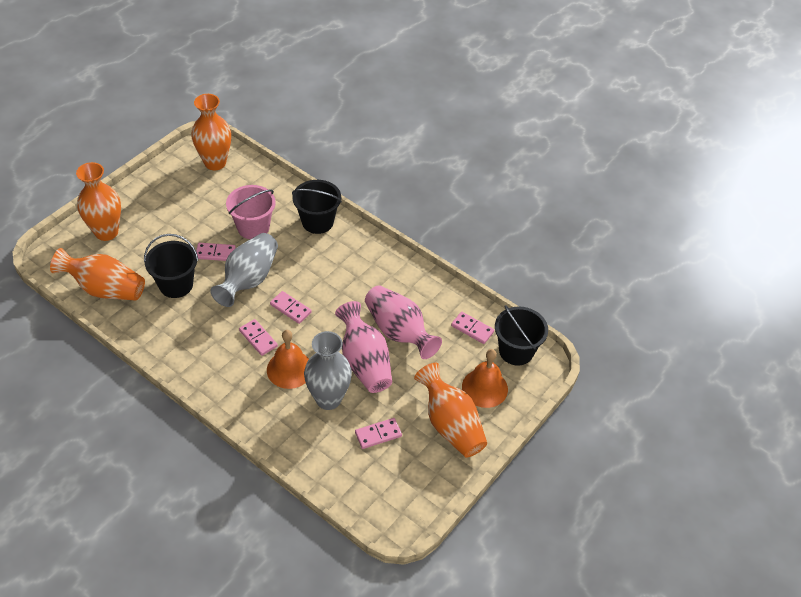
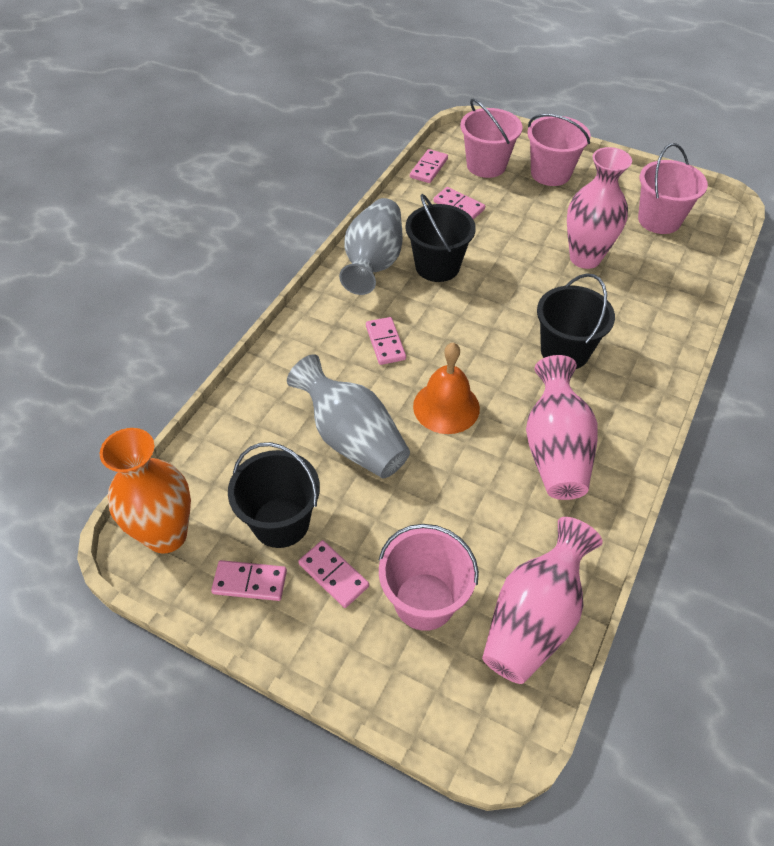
orange bell: 2 -> 1
orange vase: 4 -> 1
pink bucket: 1 -> 4
pink vase: 2 -> 3

